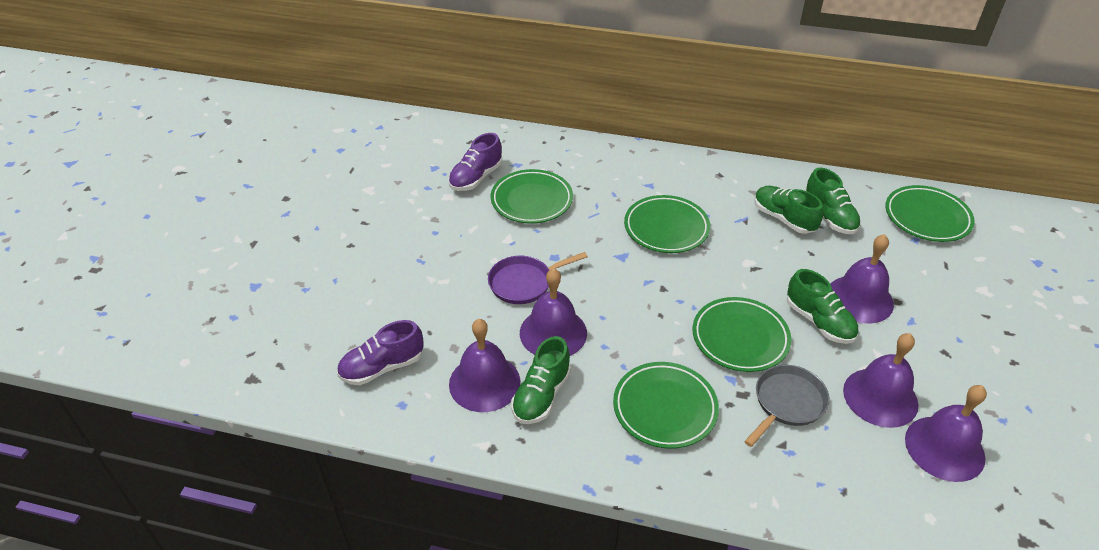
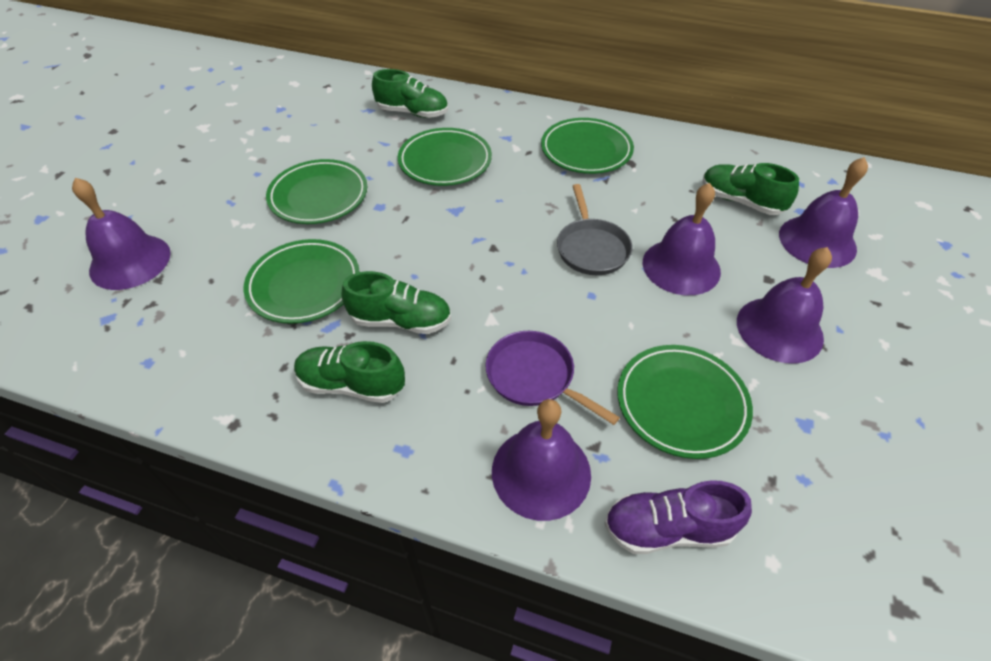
purple shoe: 2 -> 1

